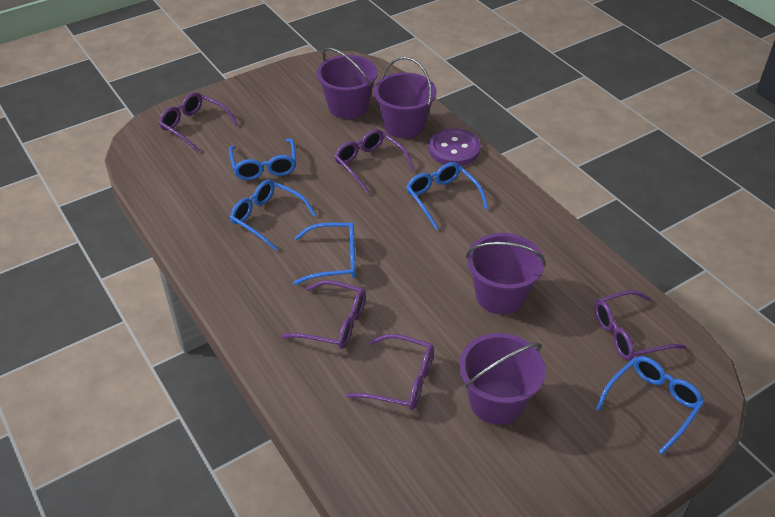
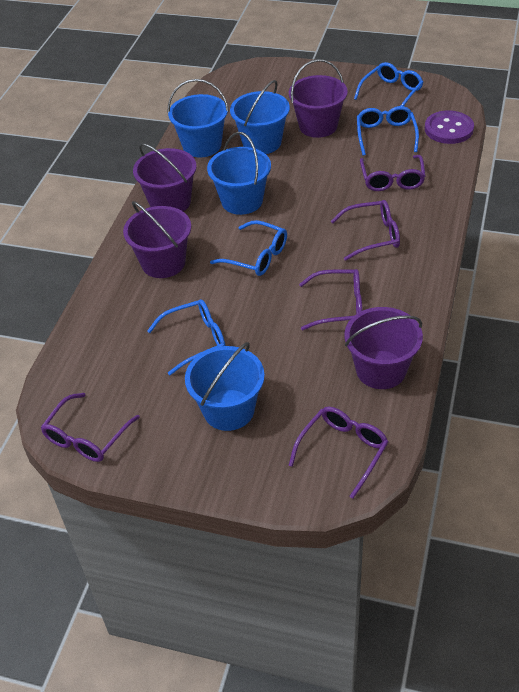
blue bucket: 0 -> 4
blue glasses: 5 -> 4

